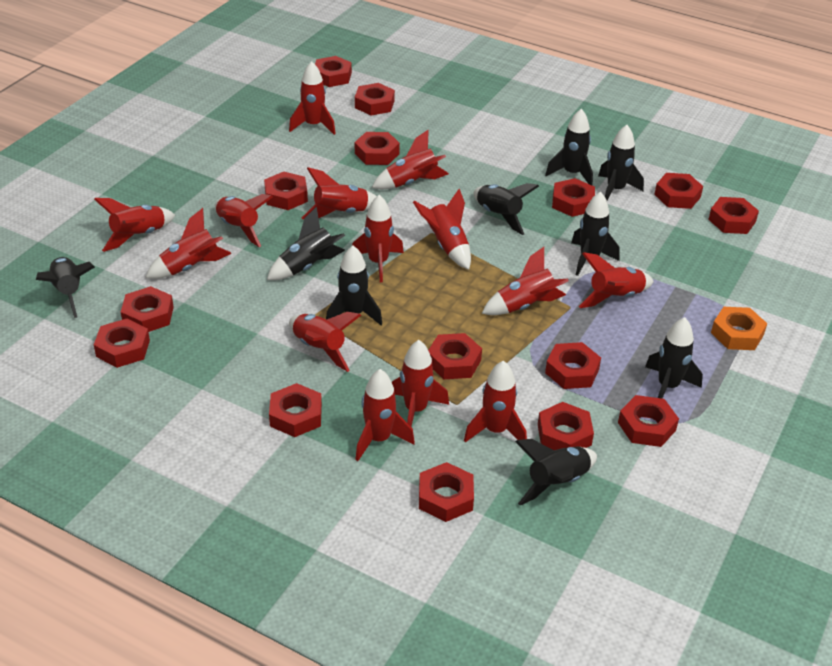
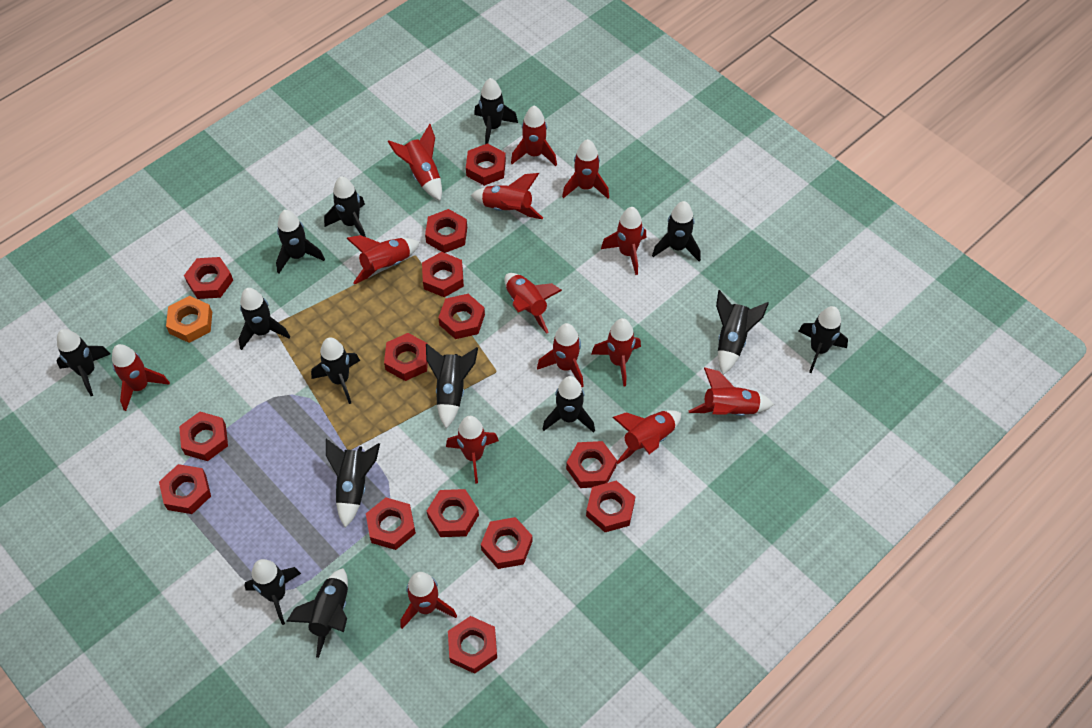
black rocket: 9 -> 14
red nut: 15 -> 14

